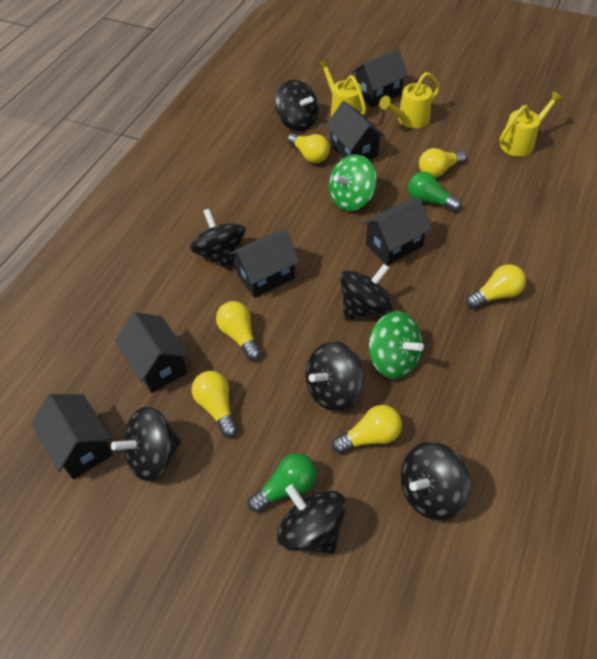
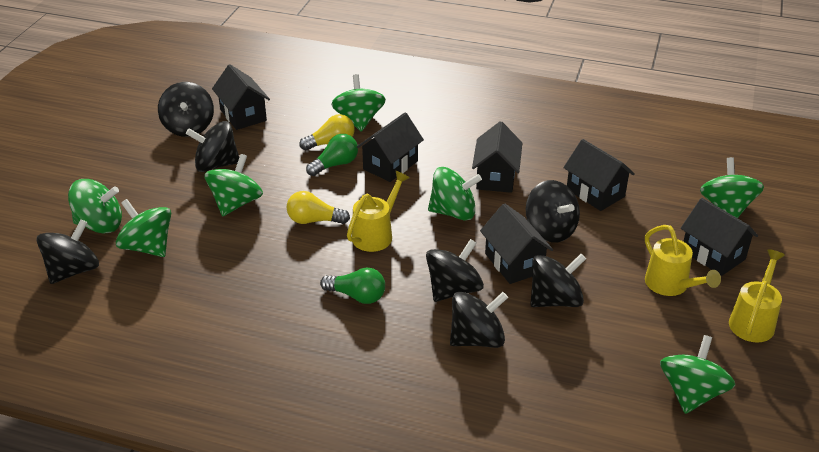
green spinning top: 2 -> 7
yellow light bulb: 6 -> 2

